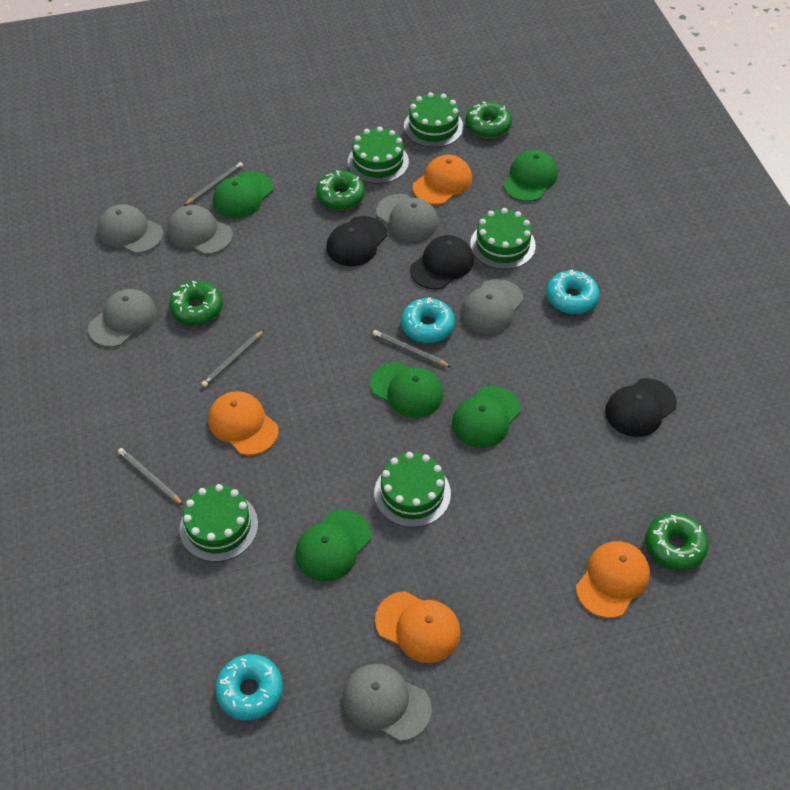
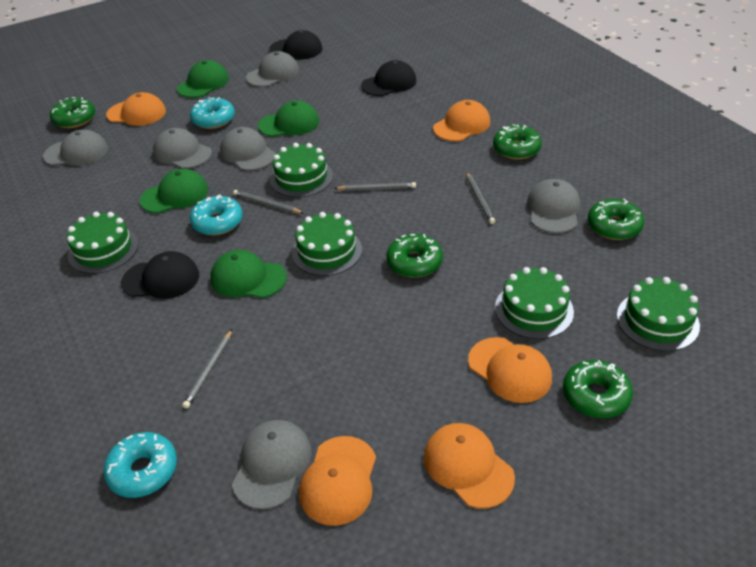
green cap: 5 -> 4
green donut: 4 -> 5
orange cap: 4 -> 5

